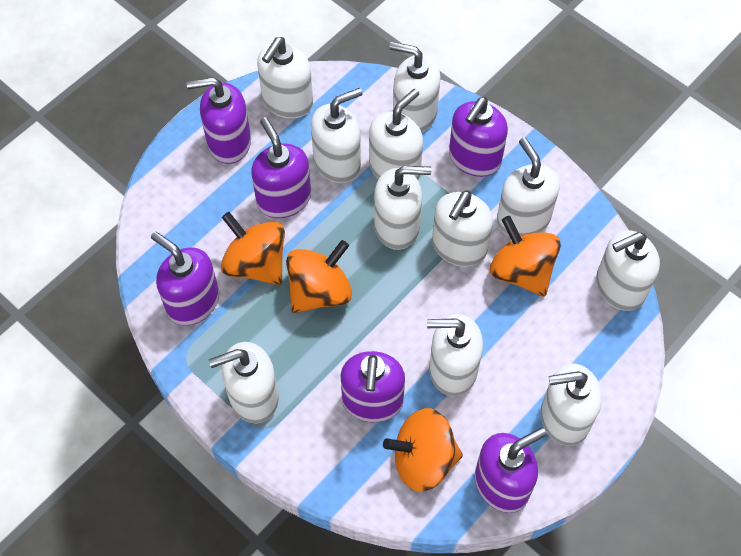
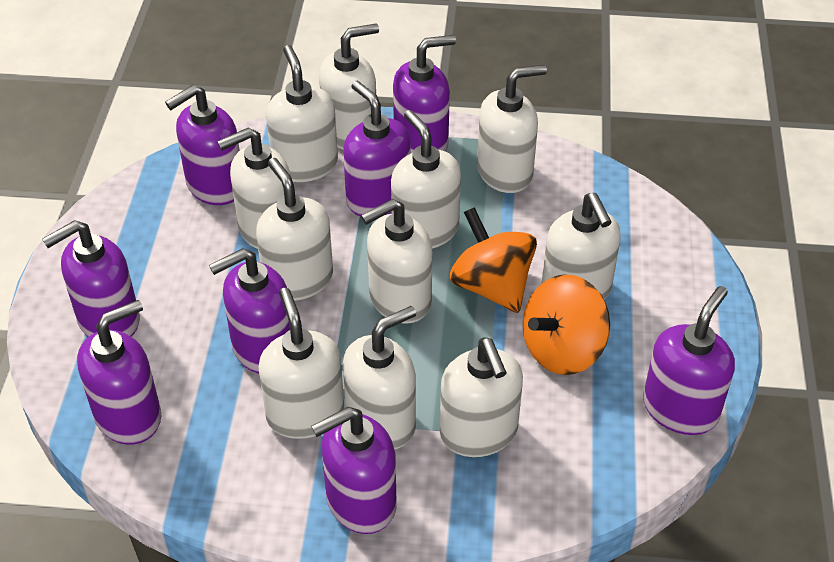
orange spinning top: 4 -> 2
purple soap dispenser: 6 -> 8

